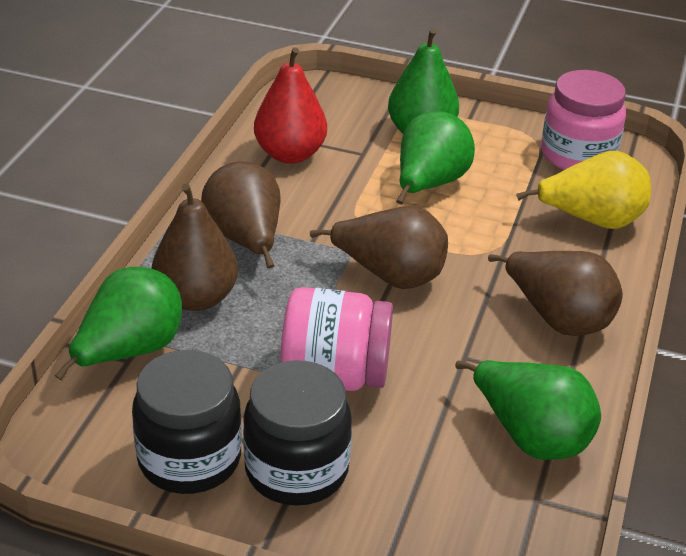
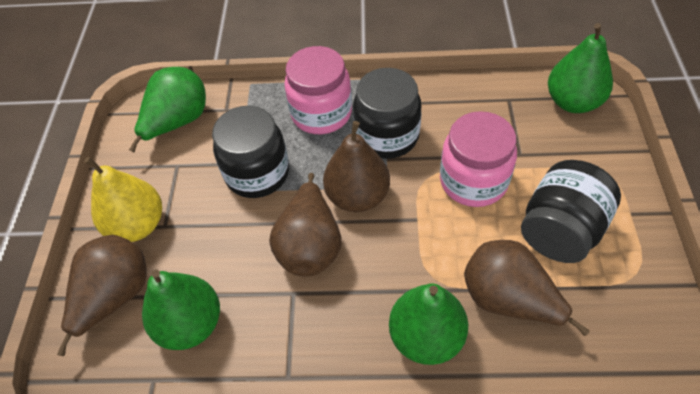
black jar: 2 -> 3
red pear: 1 -> 0

